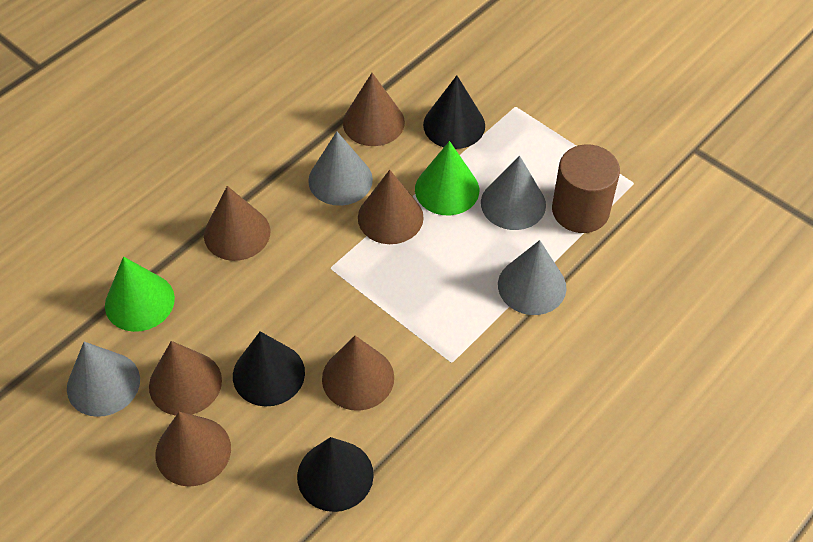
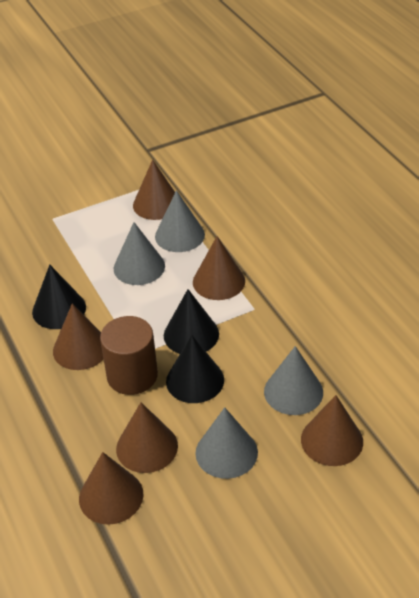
green cone: 2 -> 0

